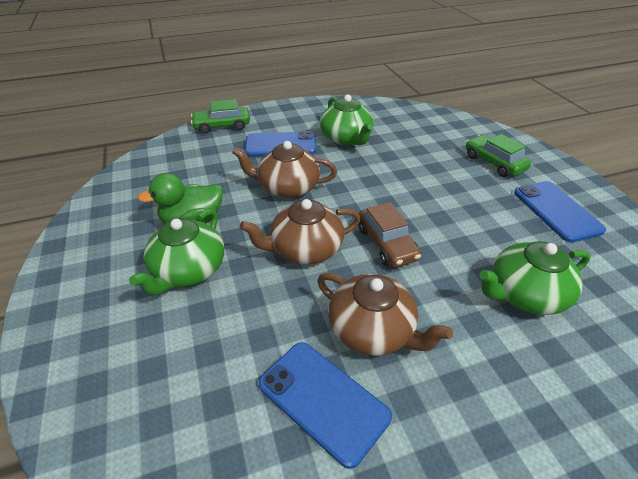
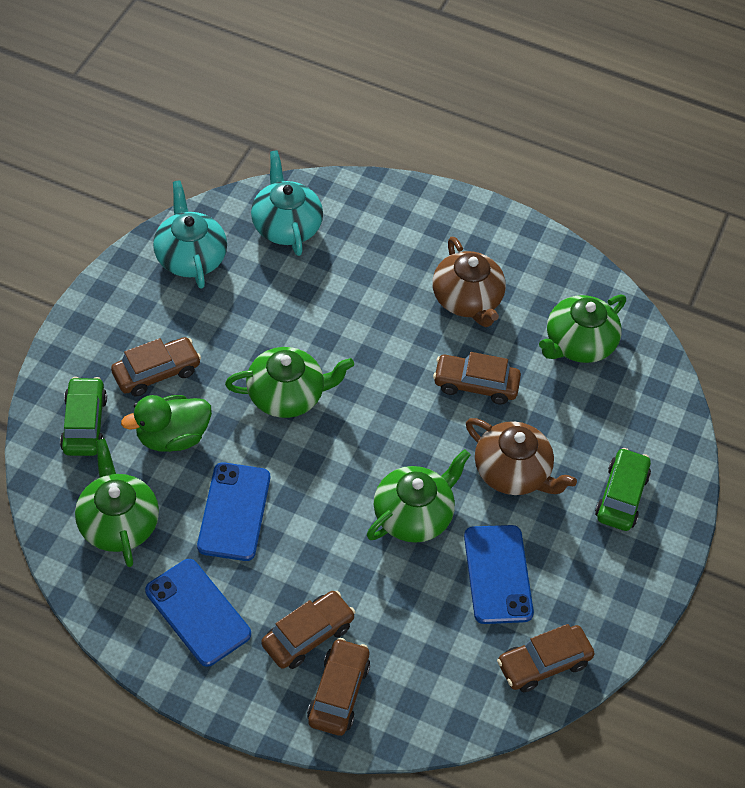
brown car: 1 -> 5
brown teapot: 3 -> 2
green teapot: 3 -> 4
turquoise teapot: 0 -> 2

